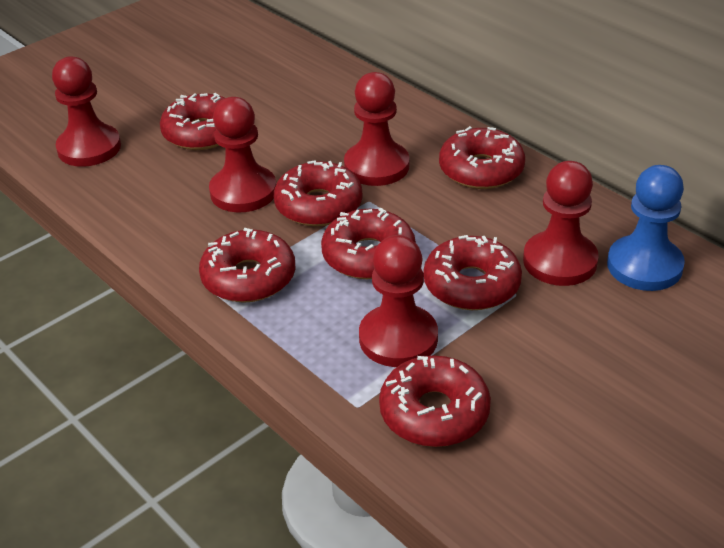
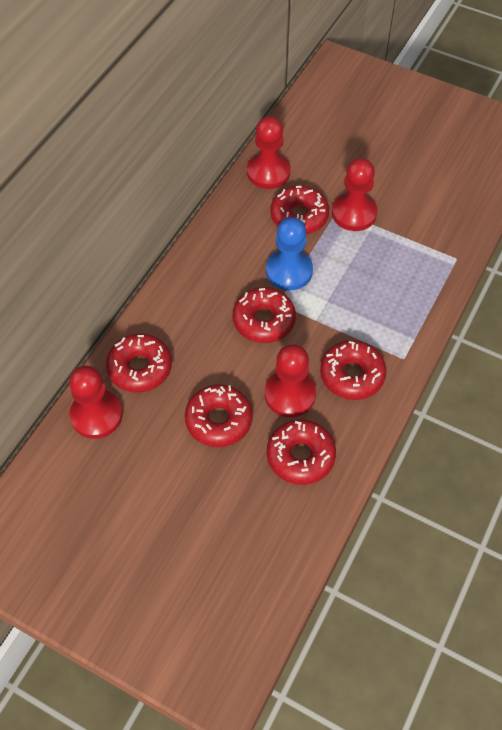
red donut: 7 -> 6
red pawn: 5 -> 4

